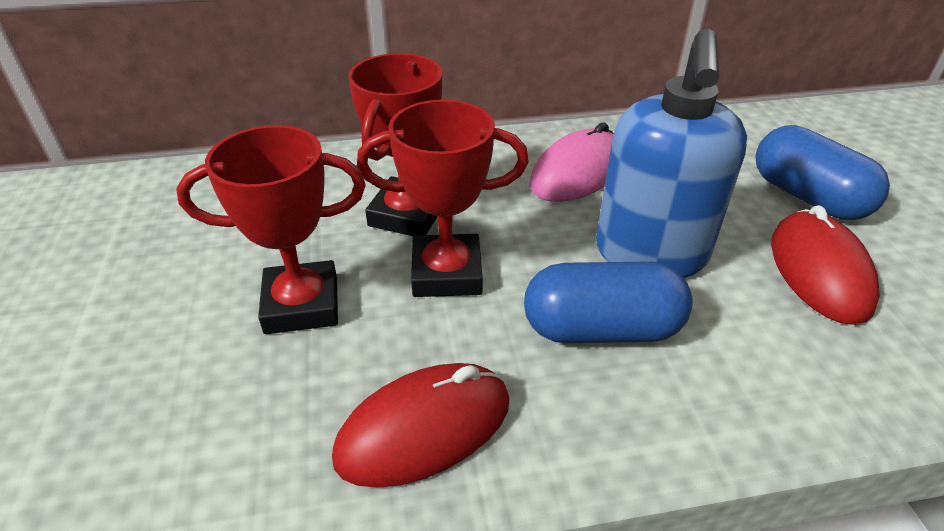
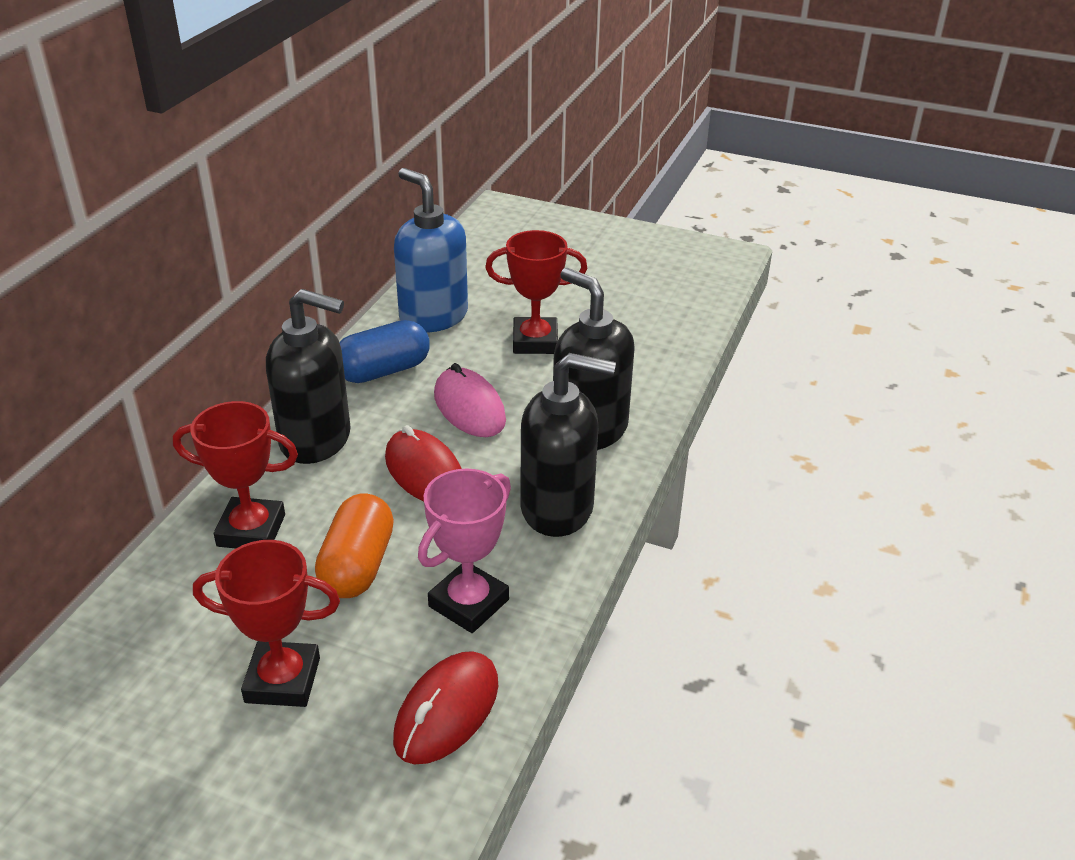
black soap dispenser: 0 -> 3
blue capsule: 2 -> 1
orange capsule: 0 -> 1
pink trophy: 0 -> 1

